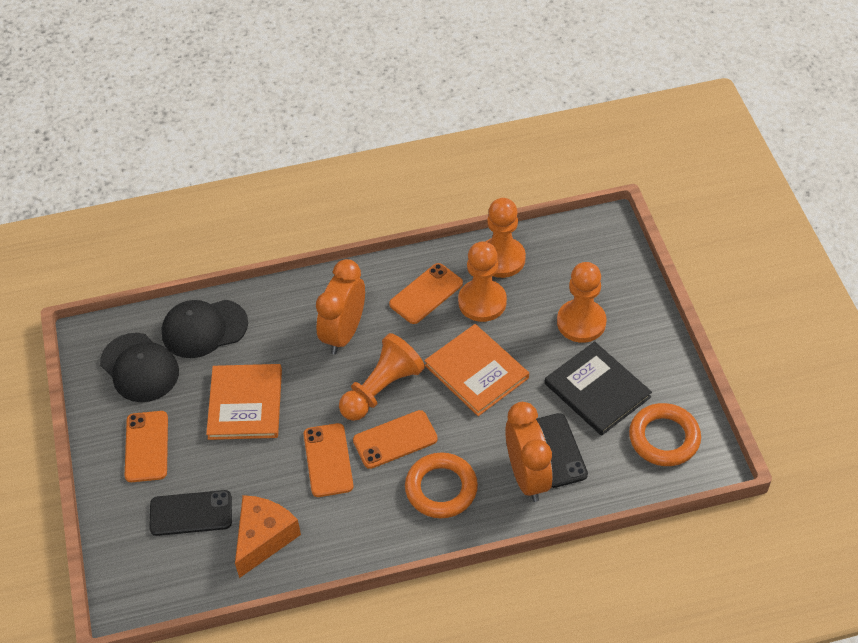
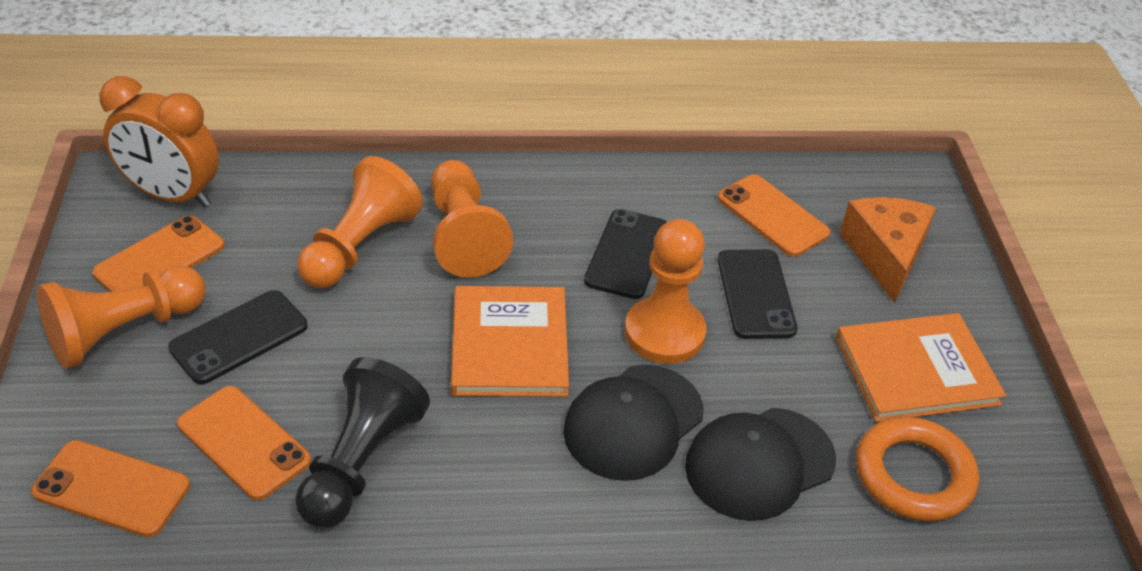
black book: 1 -> 0
black pawn: 0 -> 1
black phone: 2 -> 3
orange clock: 2 -> 1
orange ring: 2 -> 1

